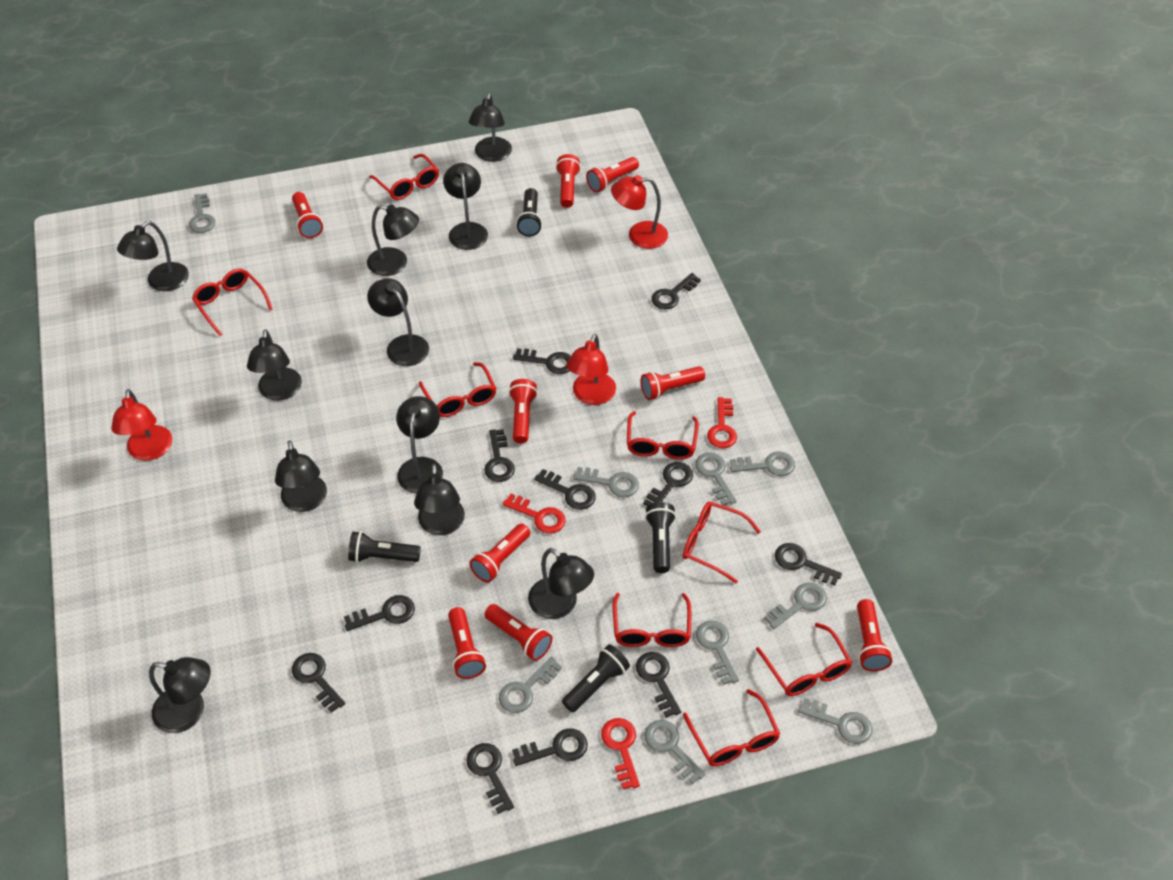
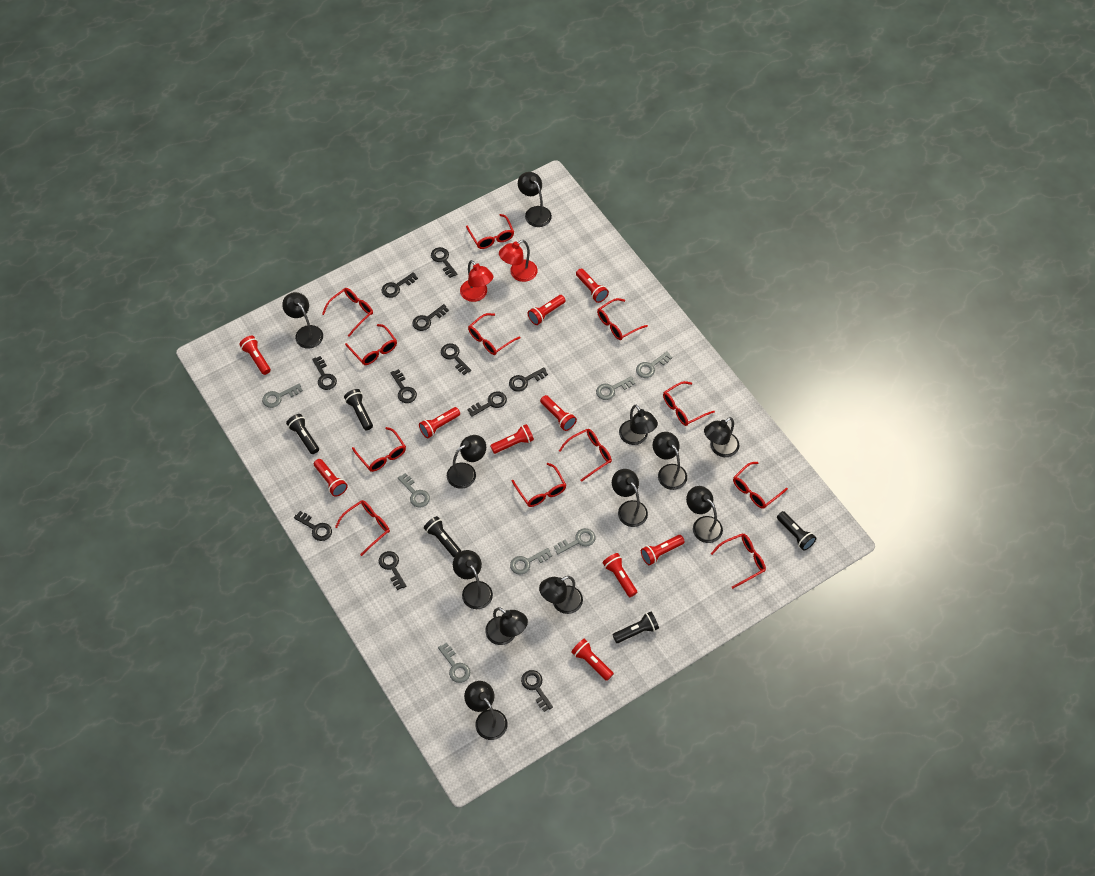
black flashlight: 4 -> 5
black lamp: 11 -> 12
grey key: 9 -> 7
red flashlight: 9 -> 10
red glasses: 8 -> 12
red key: 3 -> 0
red lamp: 3 -> 2

